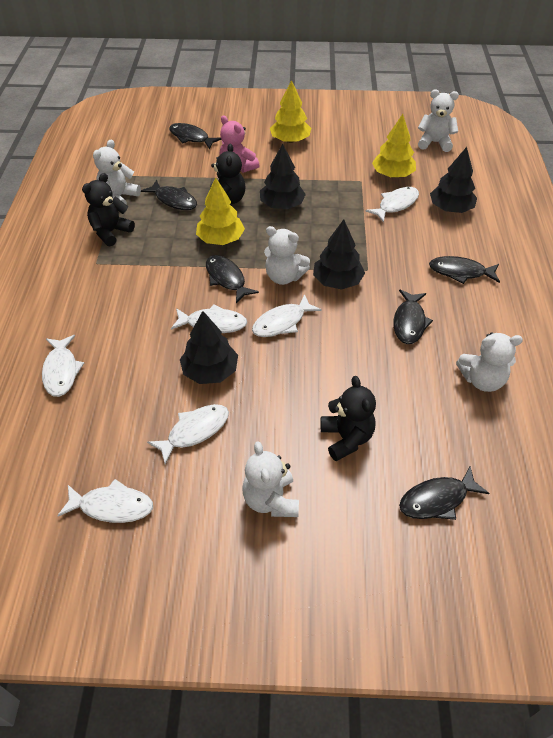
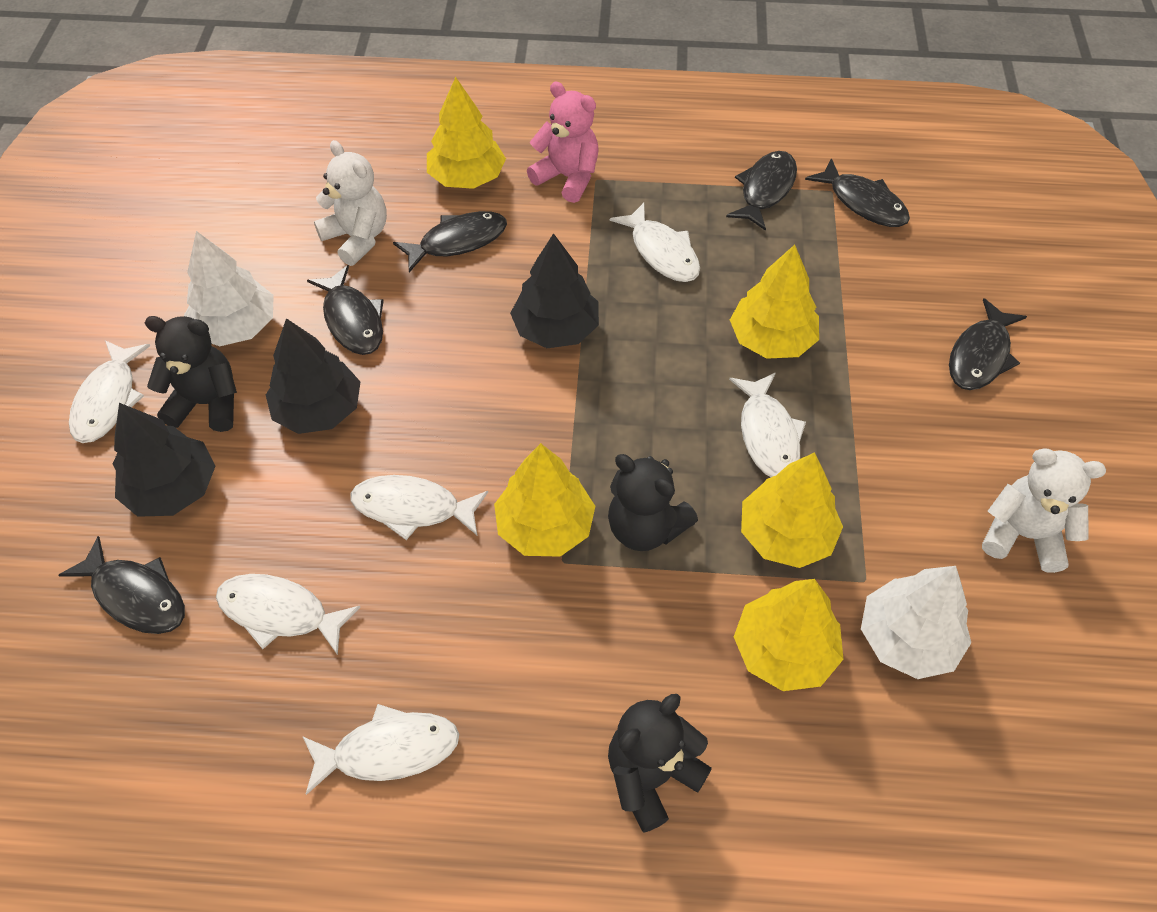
black tree: 4 -> 3
white teddy bear: 5 -> 2
white tree: 0 -> 2
yellow tree: 3 -> 5

